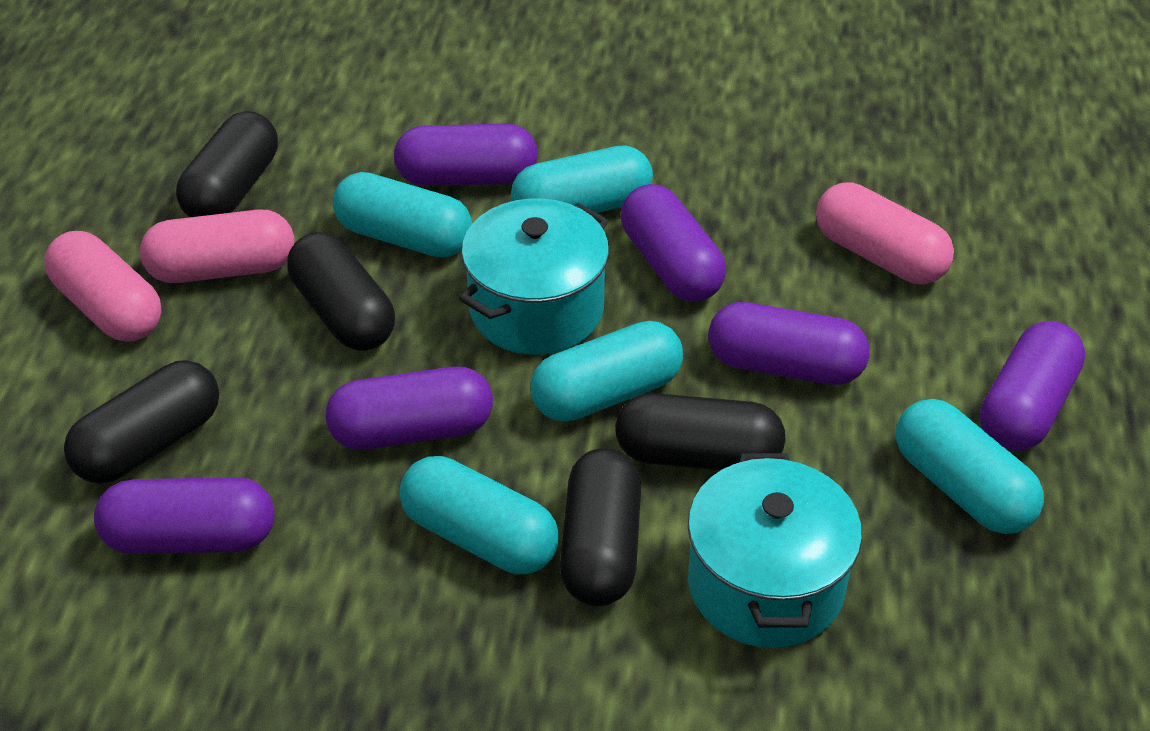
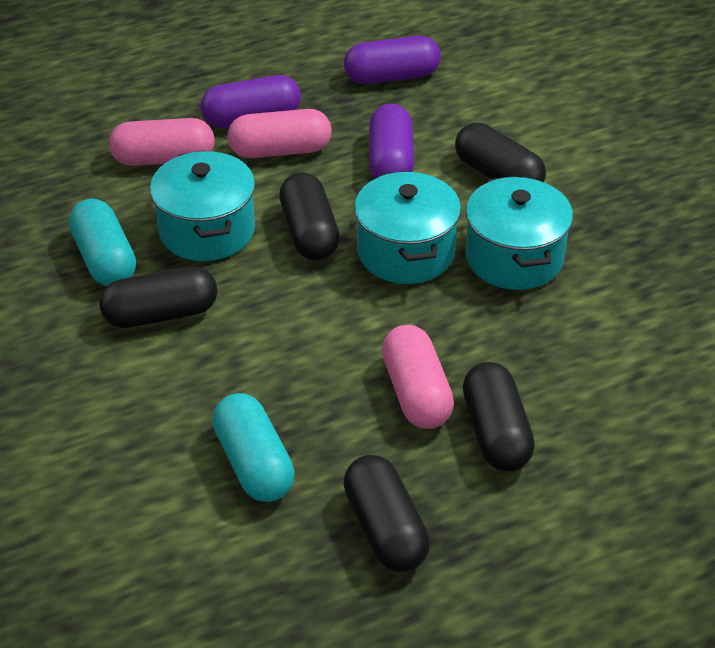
purple capsule: 6 -> 3
turquoise capsule: 5 -> 2
turquoise pot: 2 -> 3

